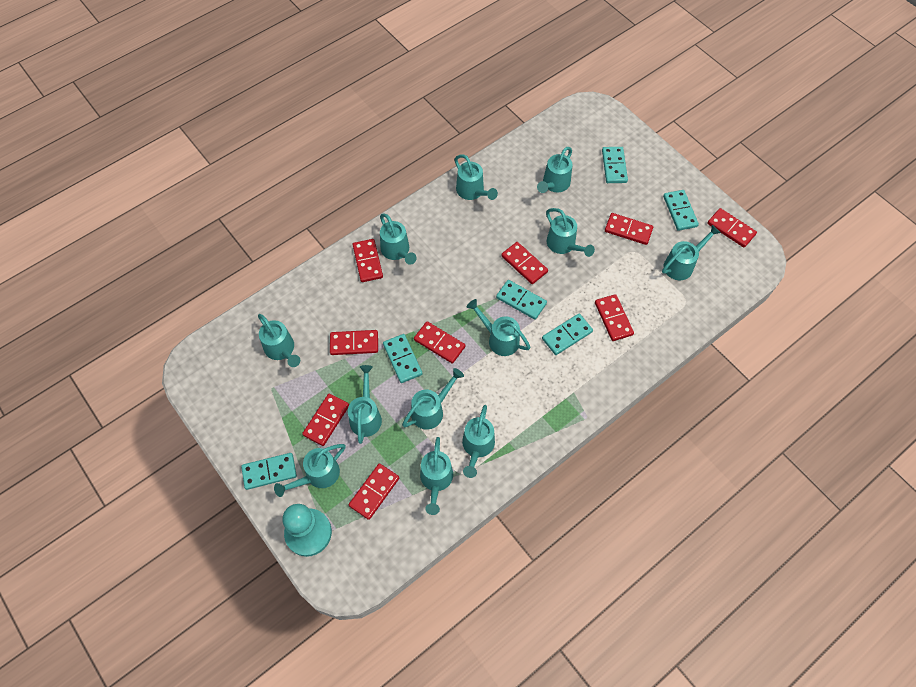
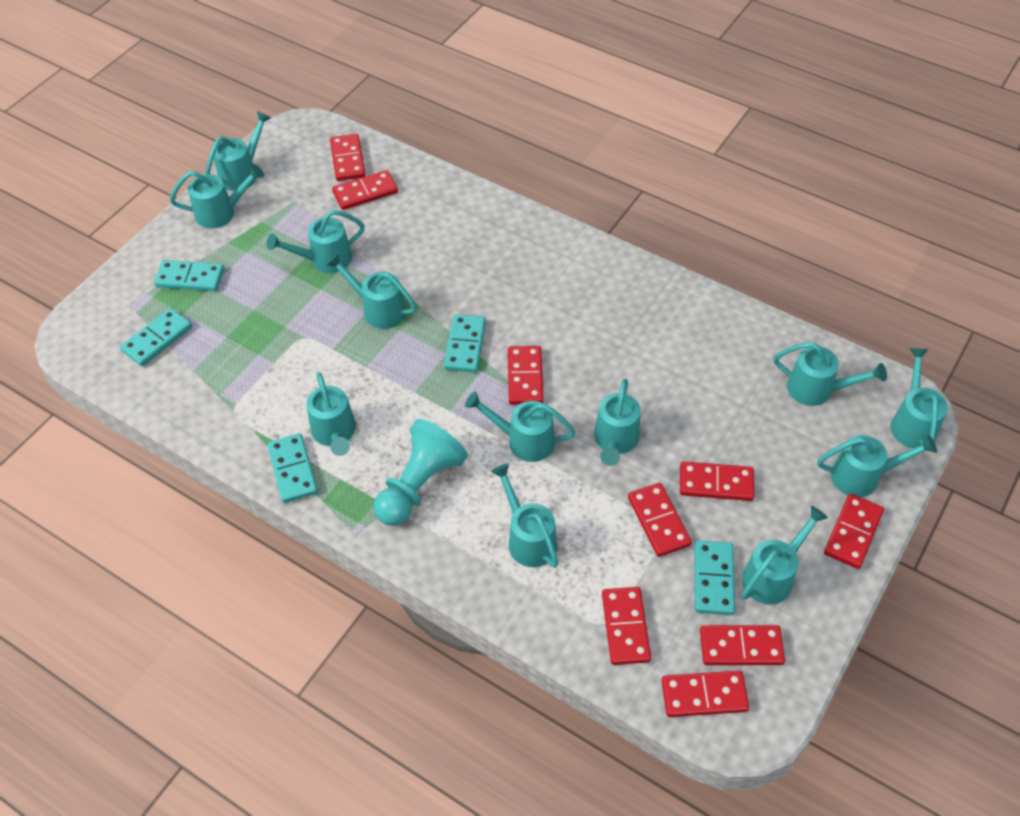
turquoise domino: 6 -> 5

